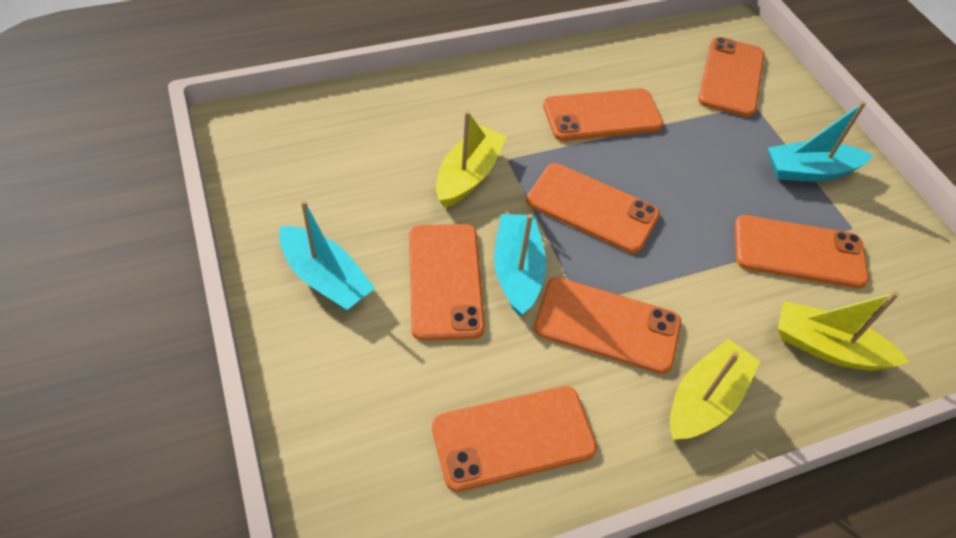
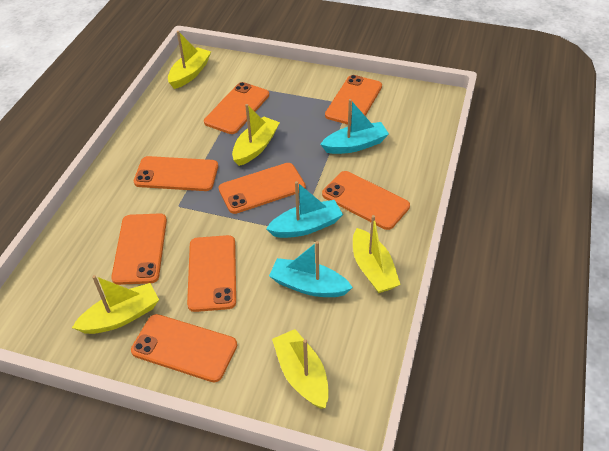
orange phone: 7 -> 8
yellow boat: 3 -> 5

